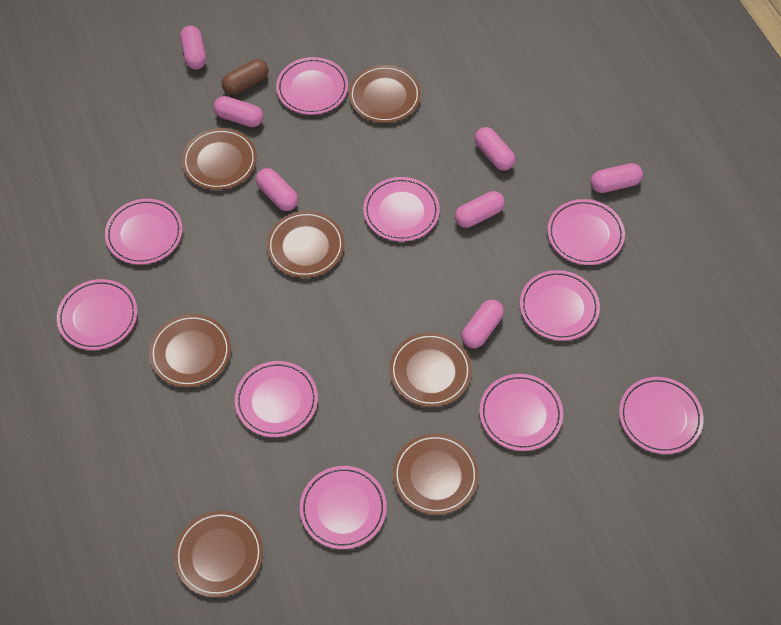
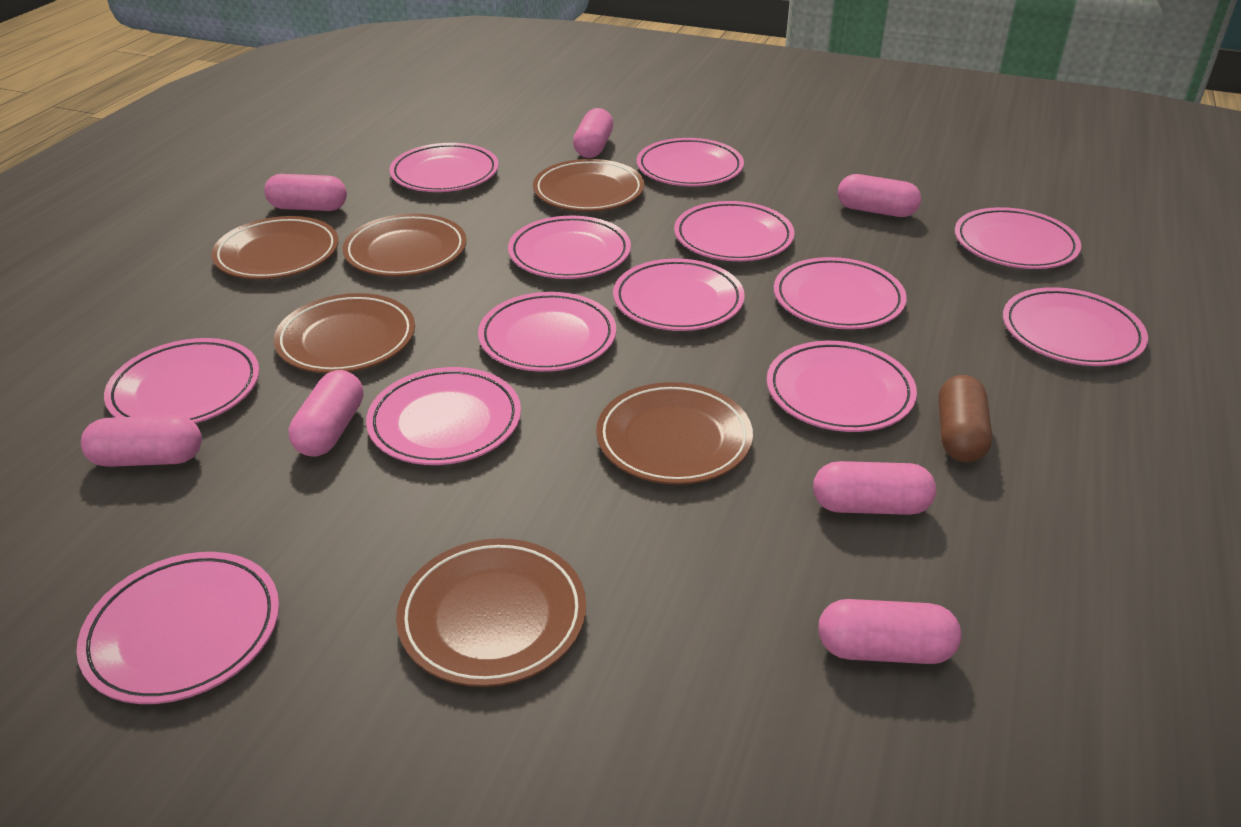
brown plate: 7 -> 6
pink plate: 10 -> 13

